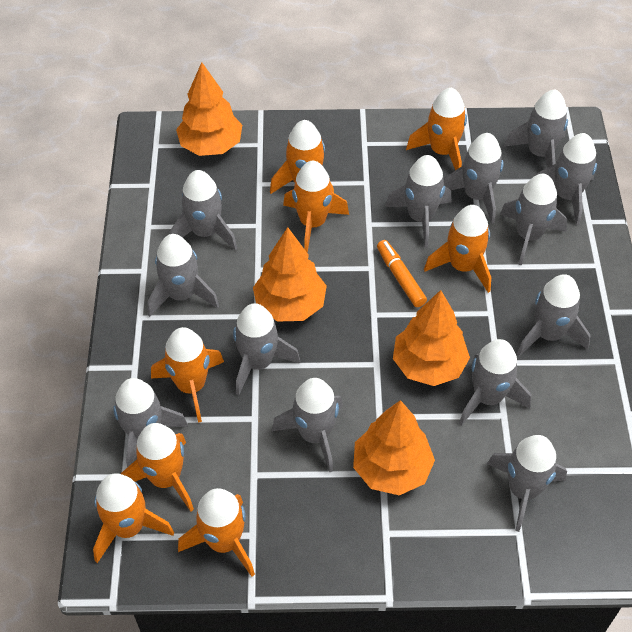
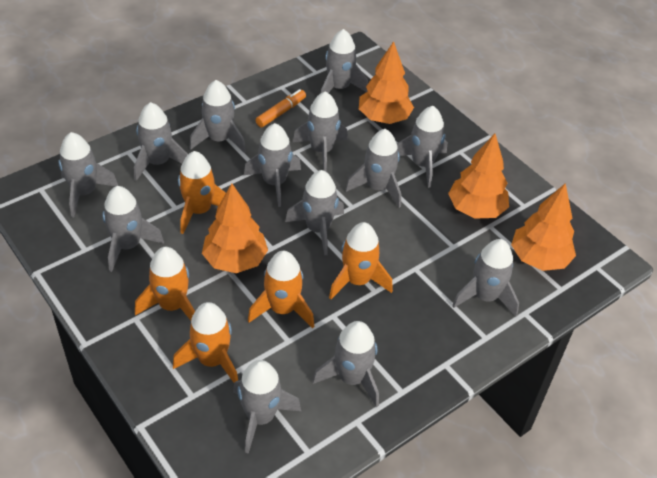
orange rocket: 8 -> 5

